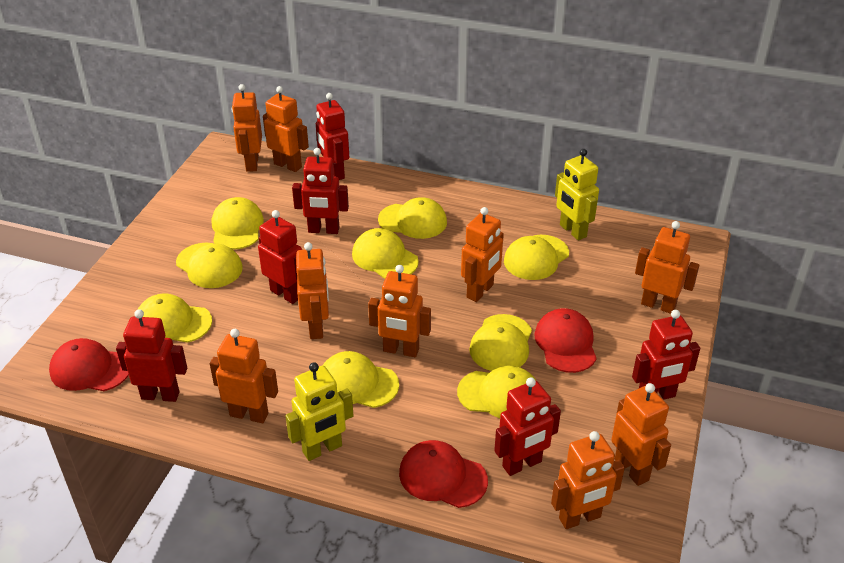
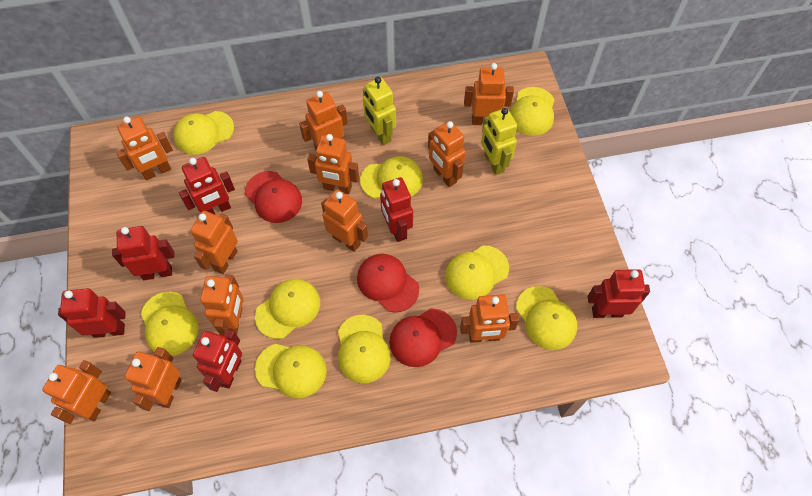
orange robot: 9 -> 11

